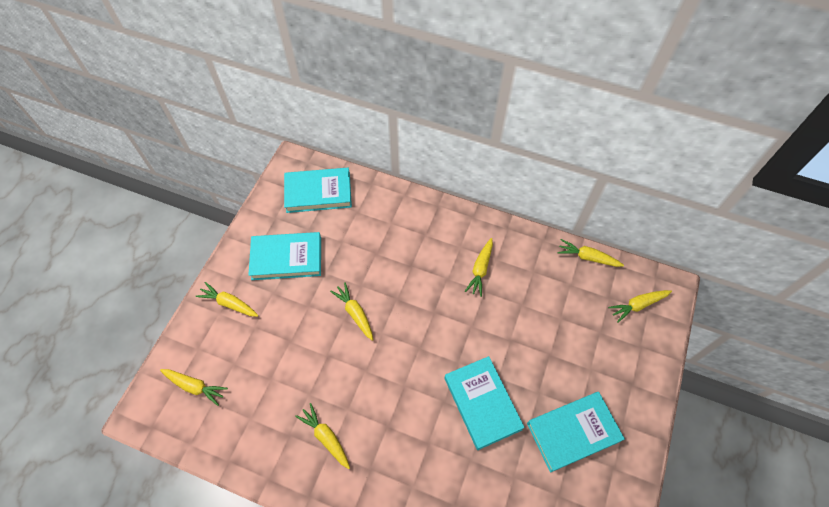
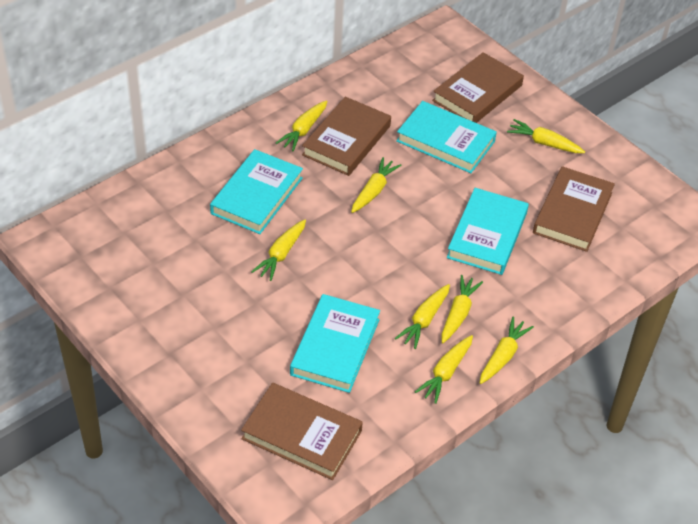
brown book: 0 -> 4
yellow carrot: 7 -> 8

